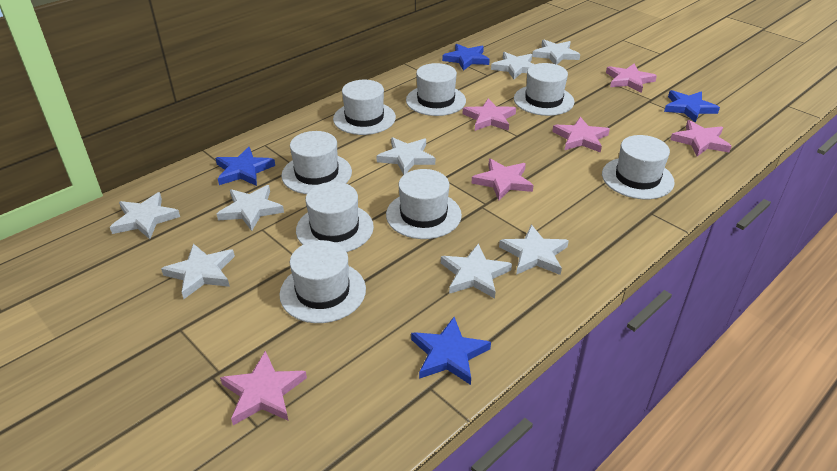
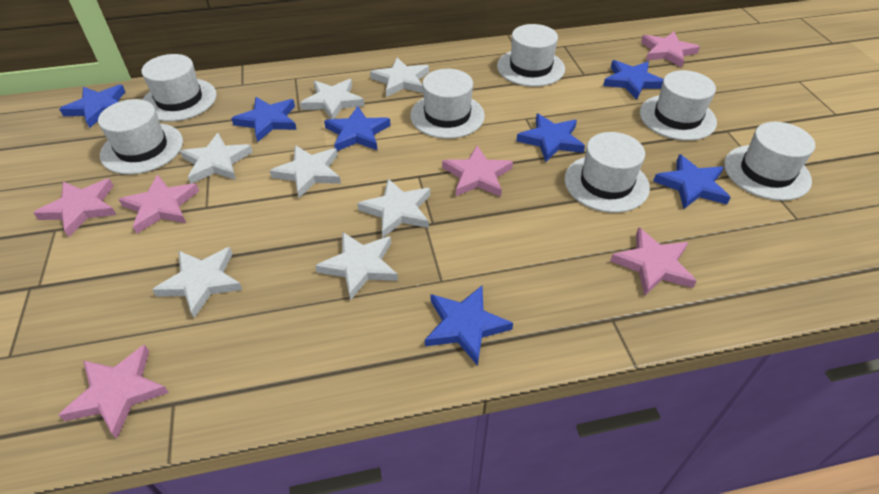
blue star: 4 -> 7
white hat: 8 -> 7
white star: 8 -> 7

